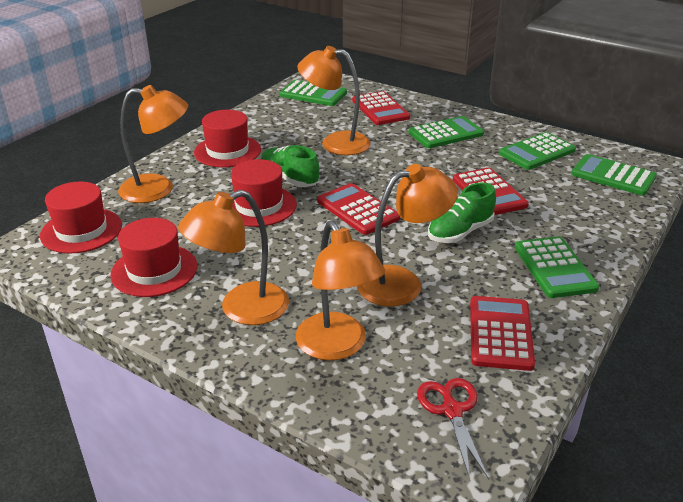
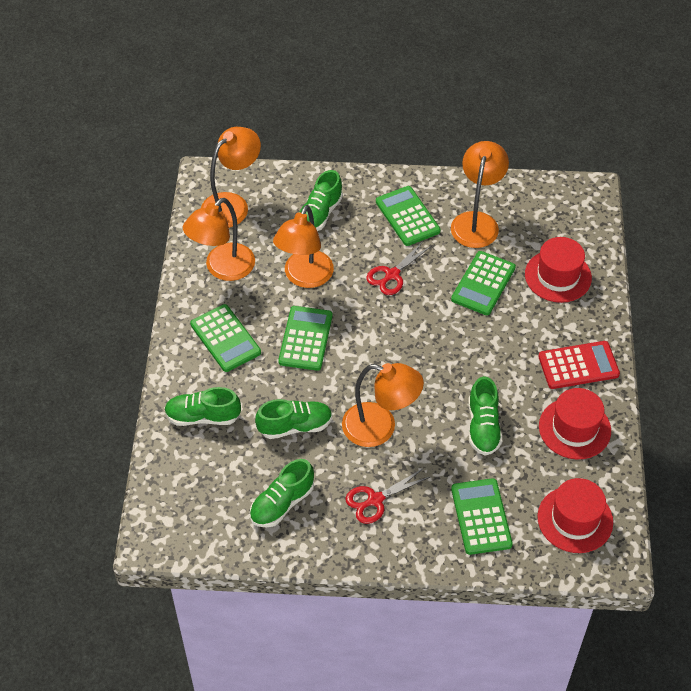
green shoe: 2 -> 5
red calculator: 4 -> 1
red hat: 4 -> 3
red scissors: 1 -> 2

